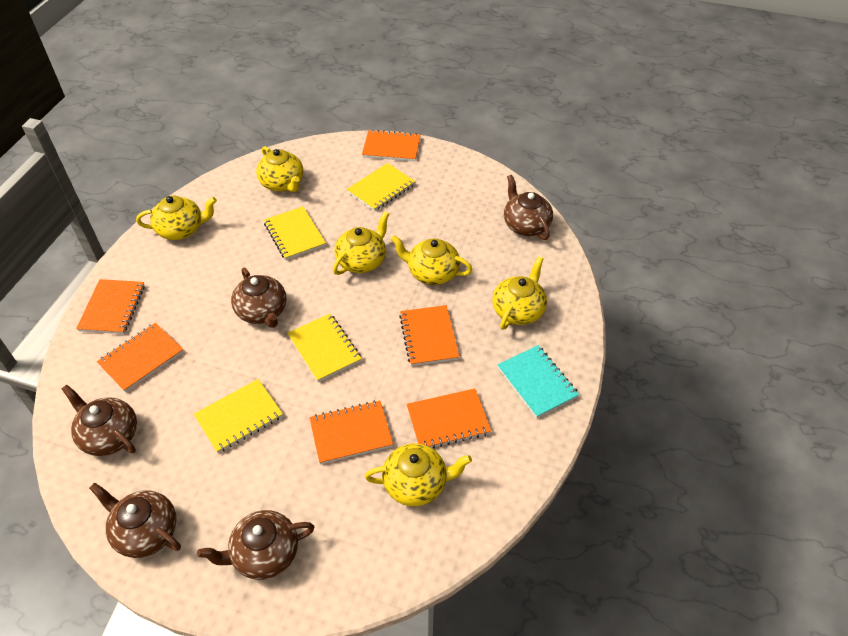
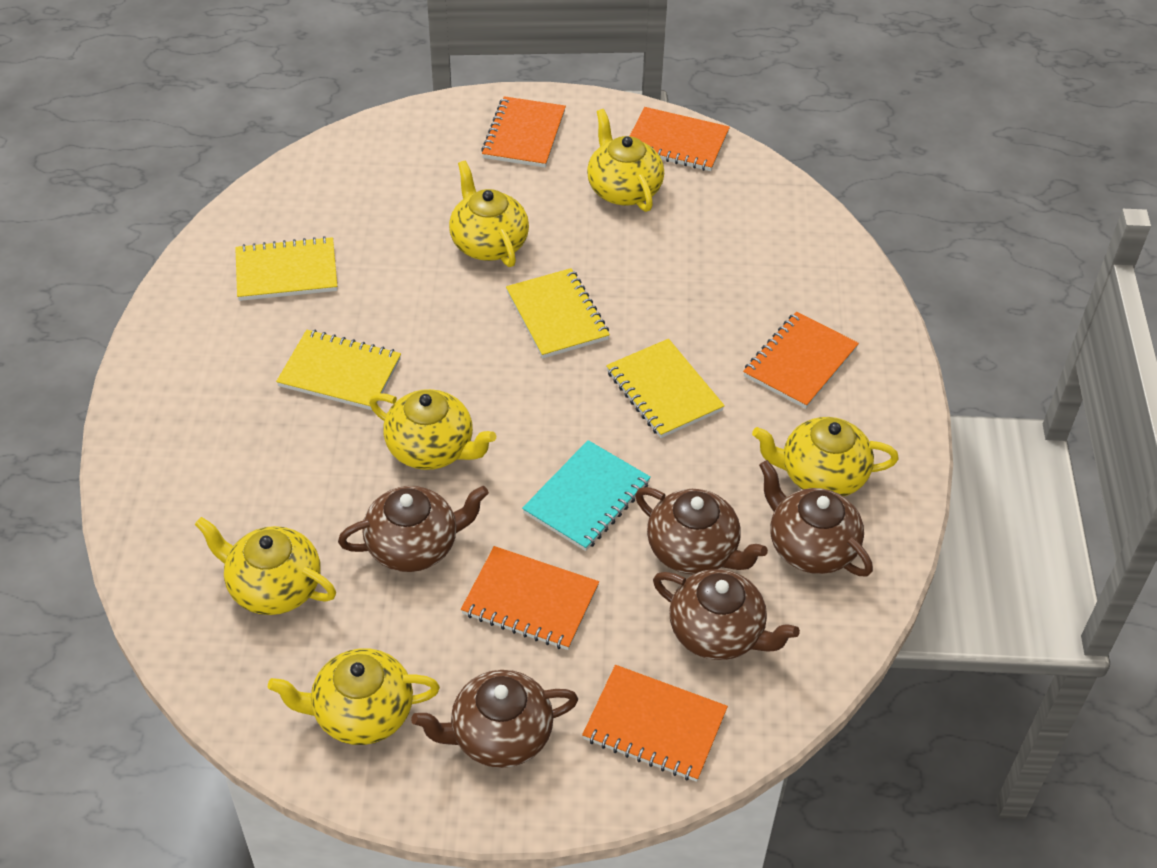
orange notebook: 6 -> 5

